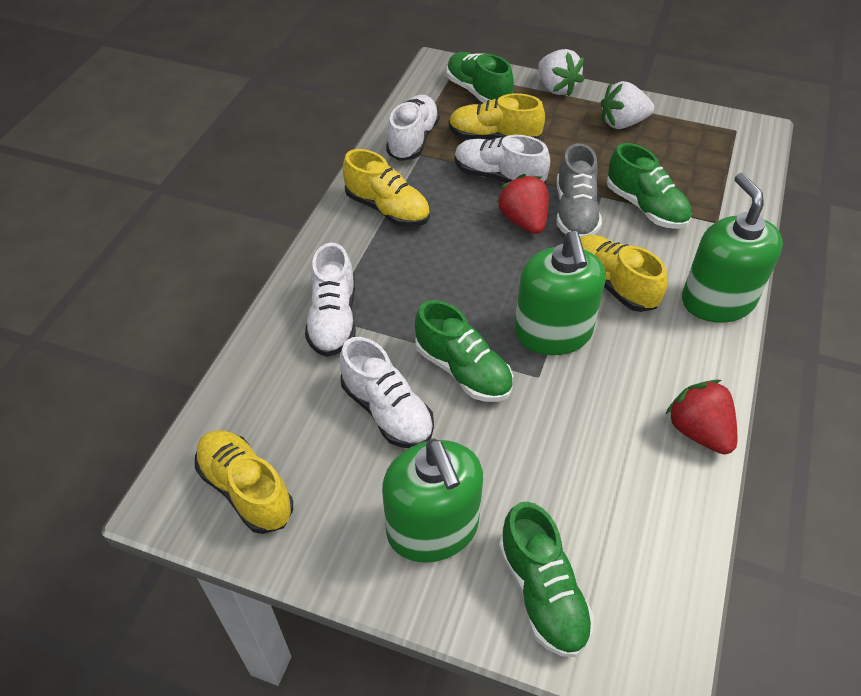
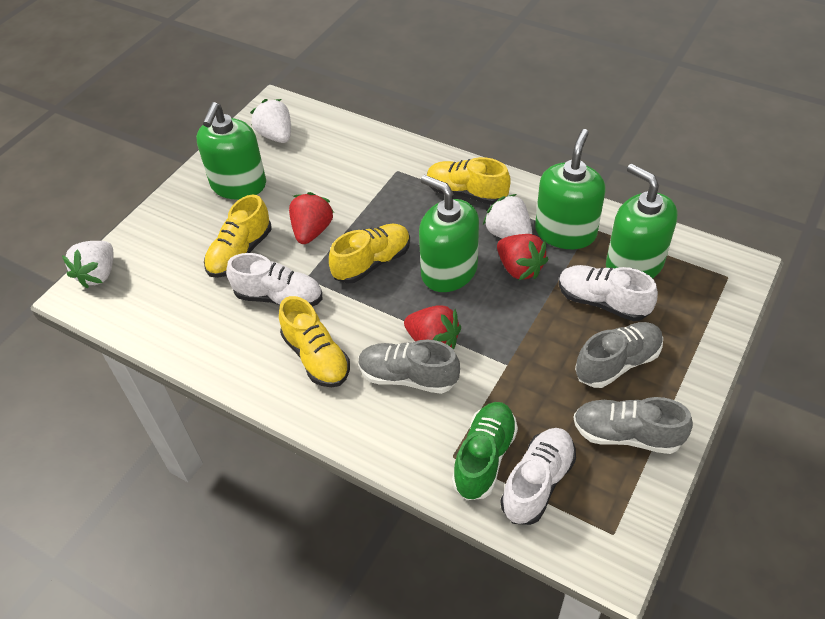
green shoe: 4 -> 1
green soap dispenser: 3 -> 4
grey shoe: 1 -> 3
red strawberry: 2 -> 3
white shoe: 4 -> 3
white strawberry: 2 -> 3

